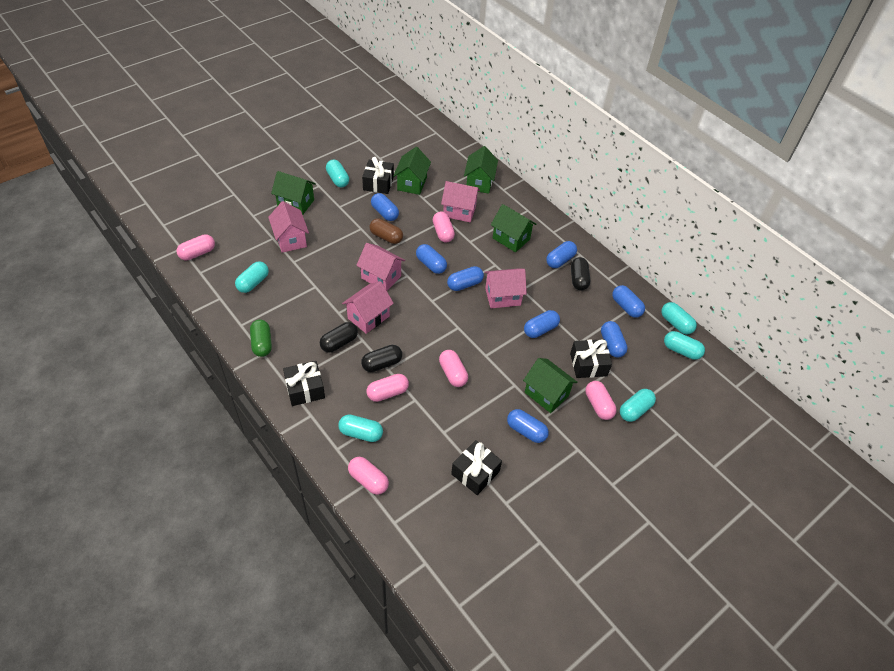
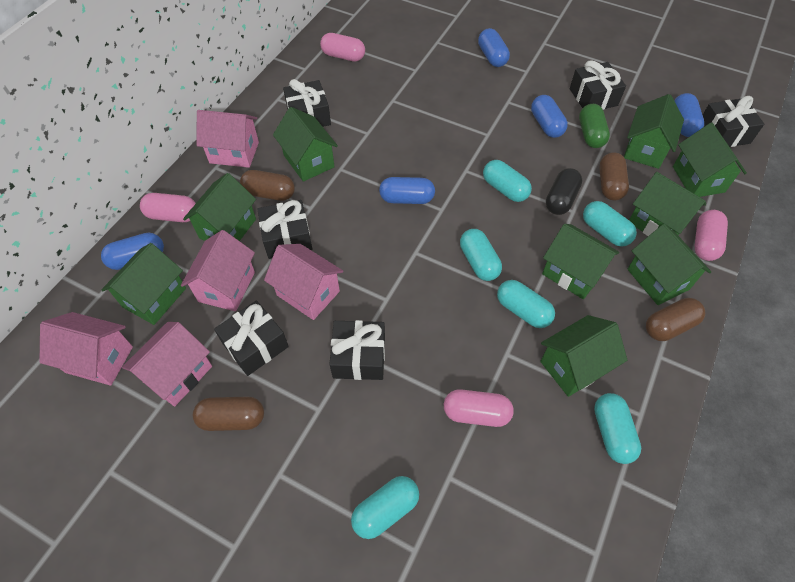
black capsule: 3 -> 1
black gift: 4 -> 6
blue capsule: 8 -> 5
brown capsule: 1 -> 4
green house: 5 -> 9
pink capsule: 6 -> 4

